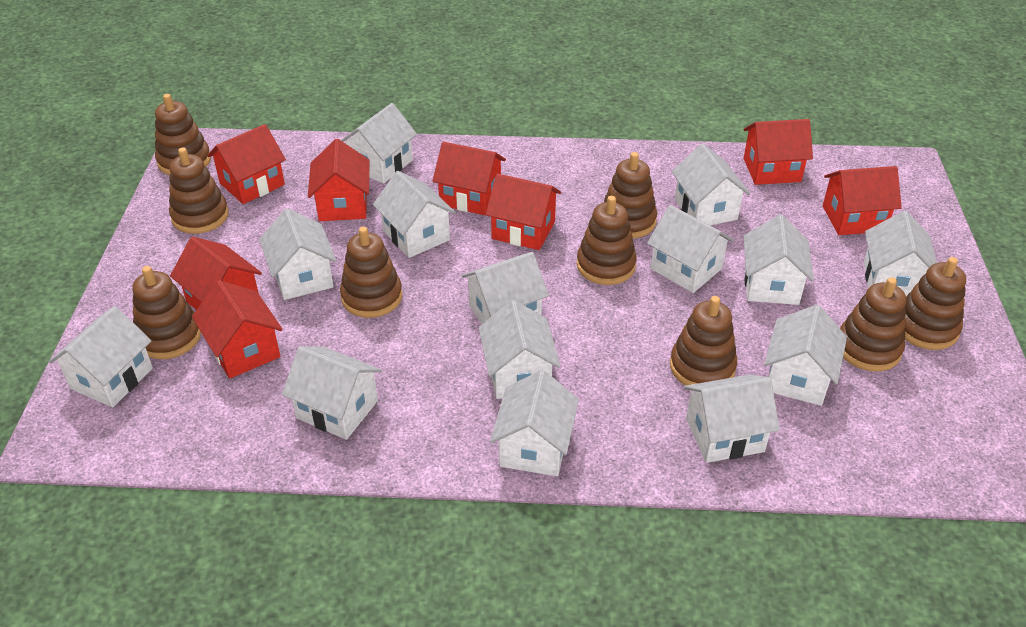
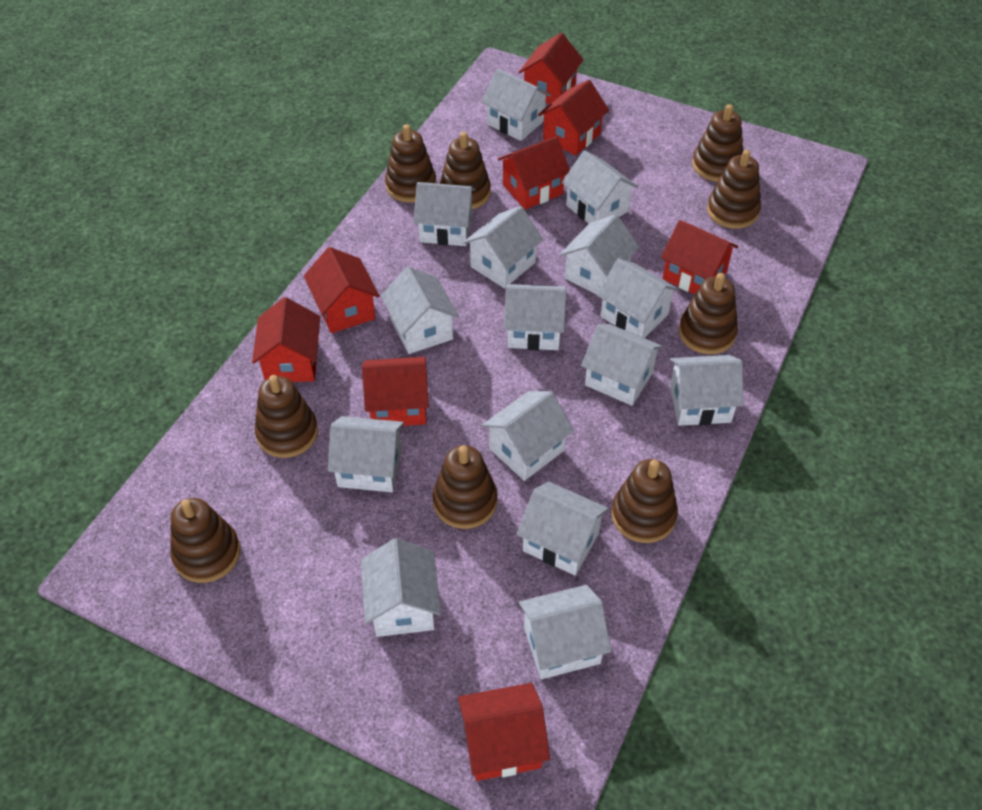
white house: 14 -> 15

